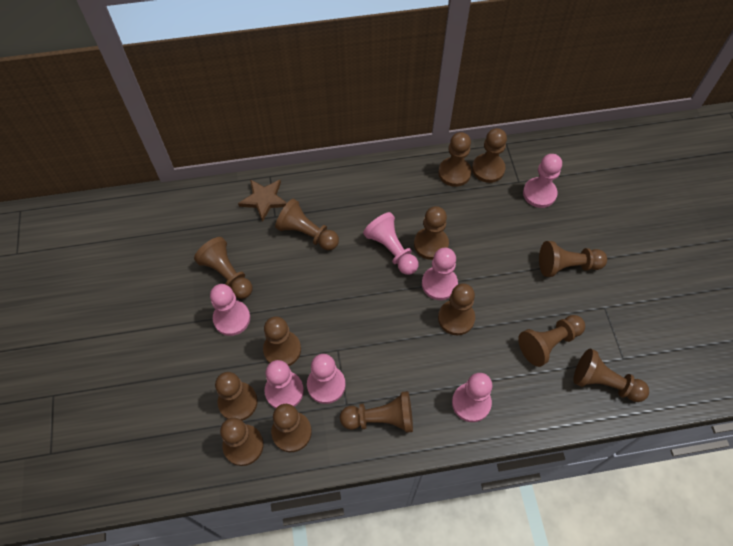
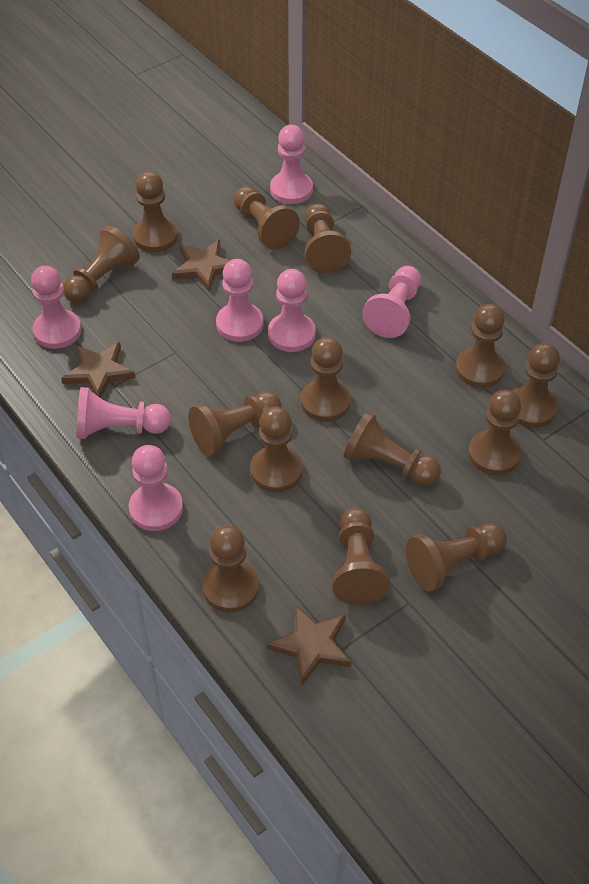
brown star: 1 -> 3

